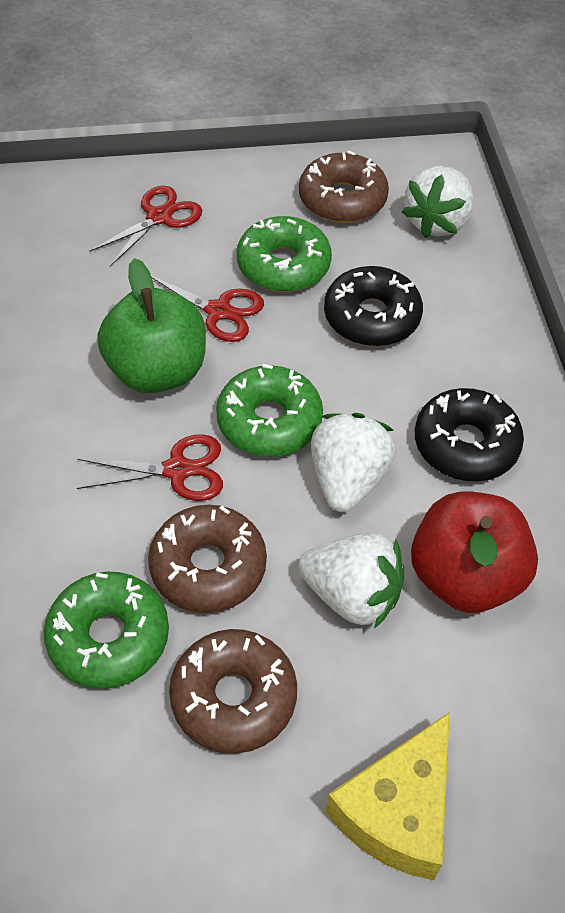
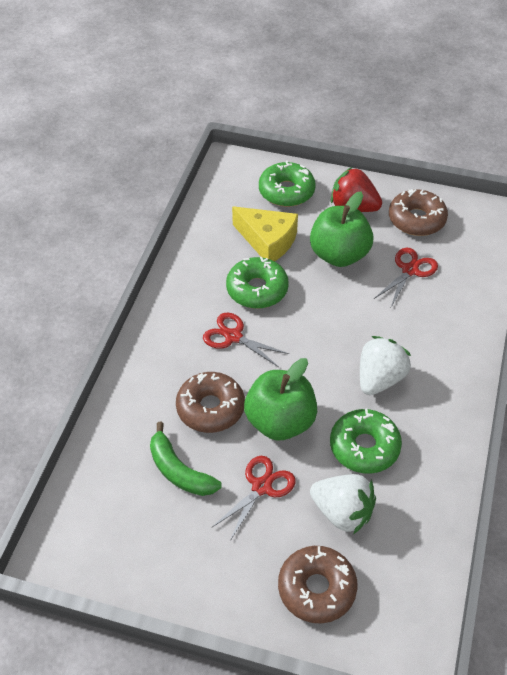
black donut: 2 -> 0
green apple: 1 -> 2
green banana: 0 -> 1
red apple: 1 -> 0
red strawberry: 0 -> 1
white strawberry: 3 -> 2

